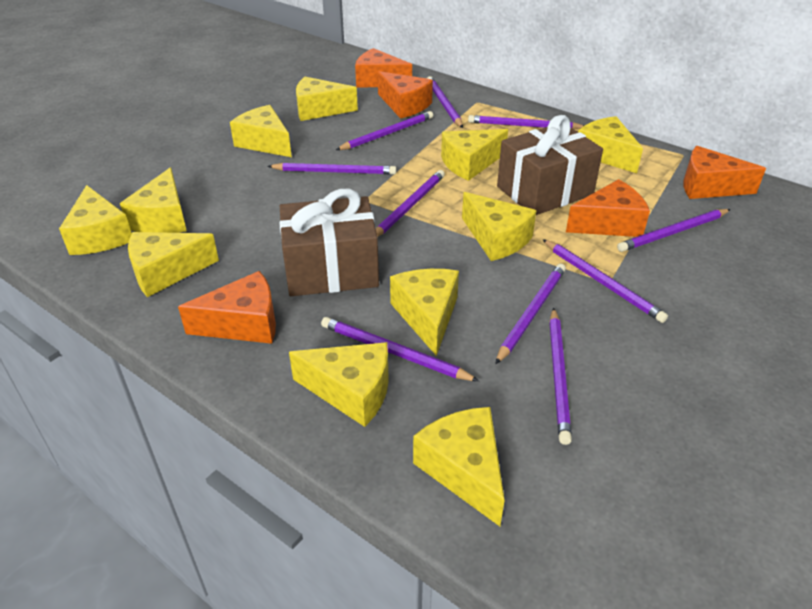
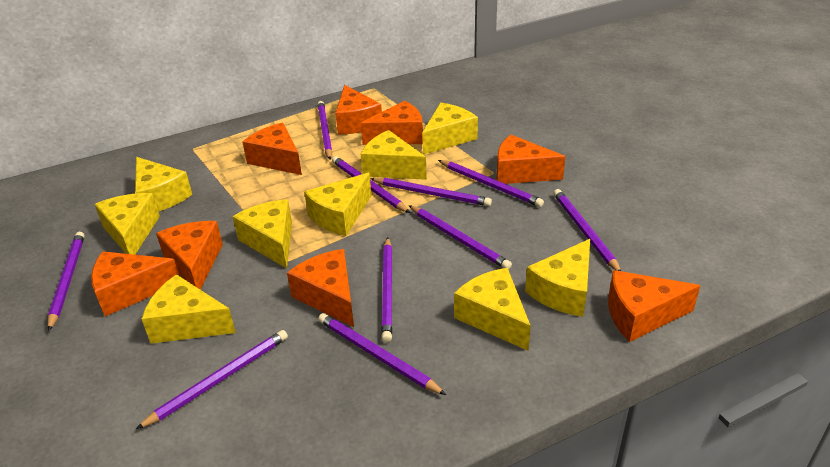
brown gift: 2 -> 0
orange cheese: 5 -> 8
yellow cheese: 11 -> 9

